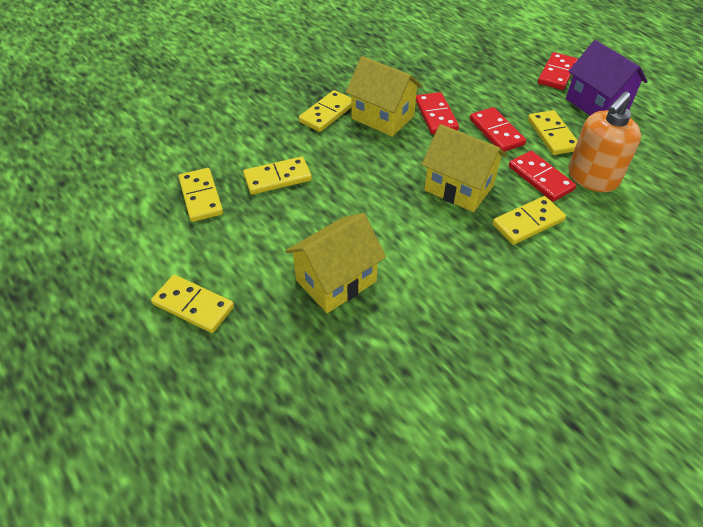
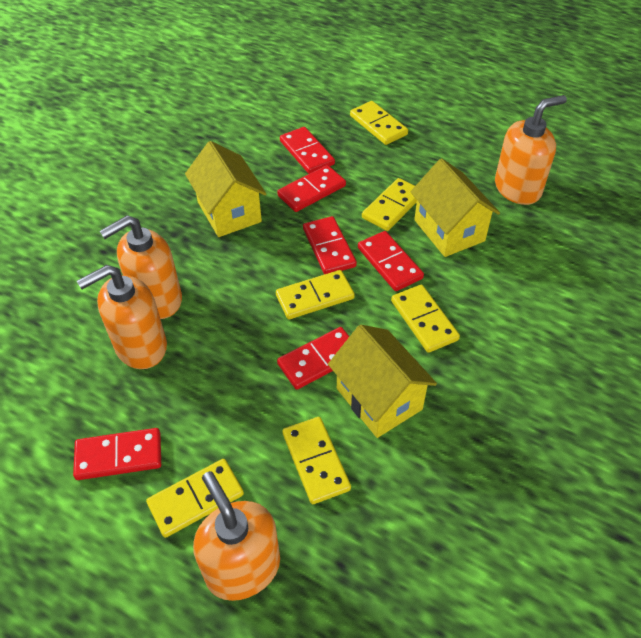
orange soap dispenser: 1 -> 4
purple house: 1 -> 0
red domino: 4 -> 6

